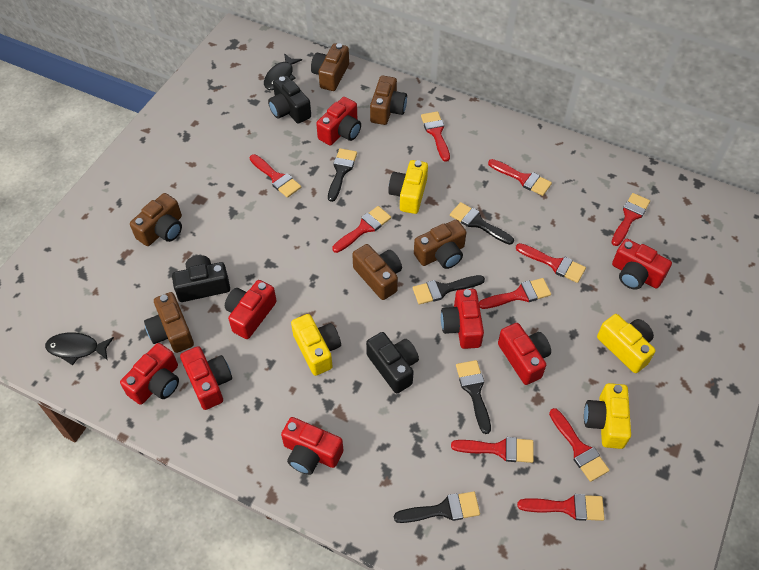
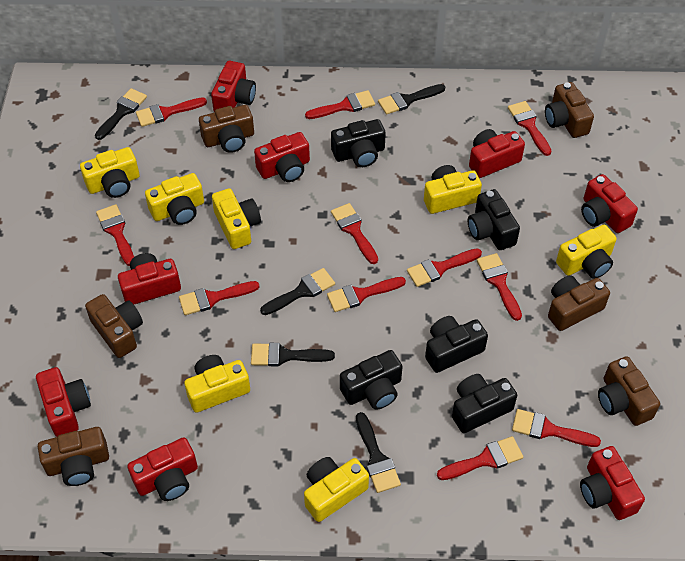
black camera: 3 -> 5
black fish: 2 -> 0
red brush: 10 -> 11
yellow camera: 4 -> 7

